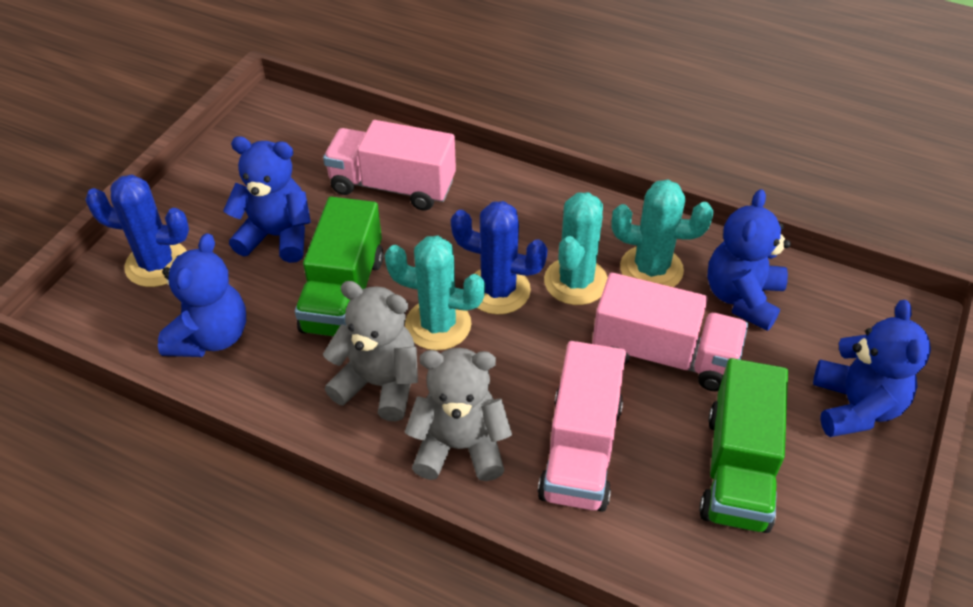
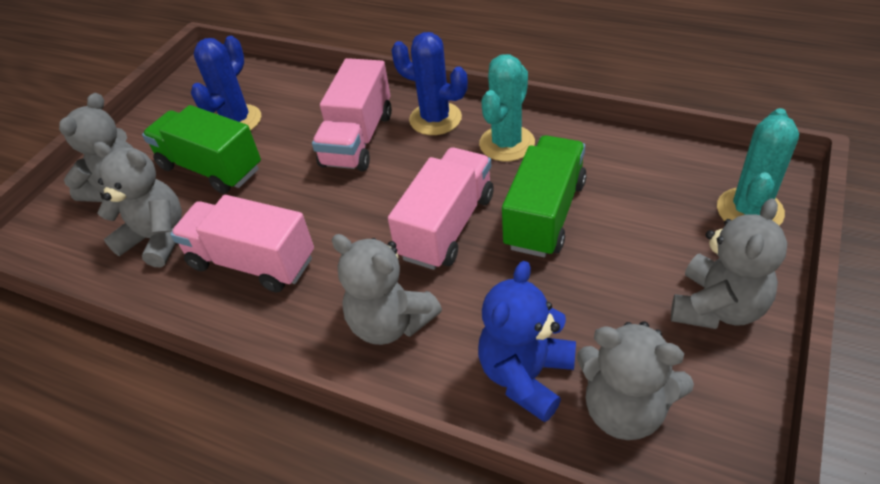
blue teddy bear: 4 -> 1
grey teddy bear: 2 -> 5
turquoise cactus: 3 -> 2

